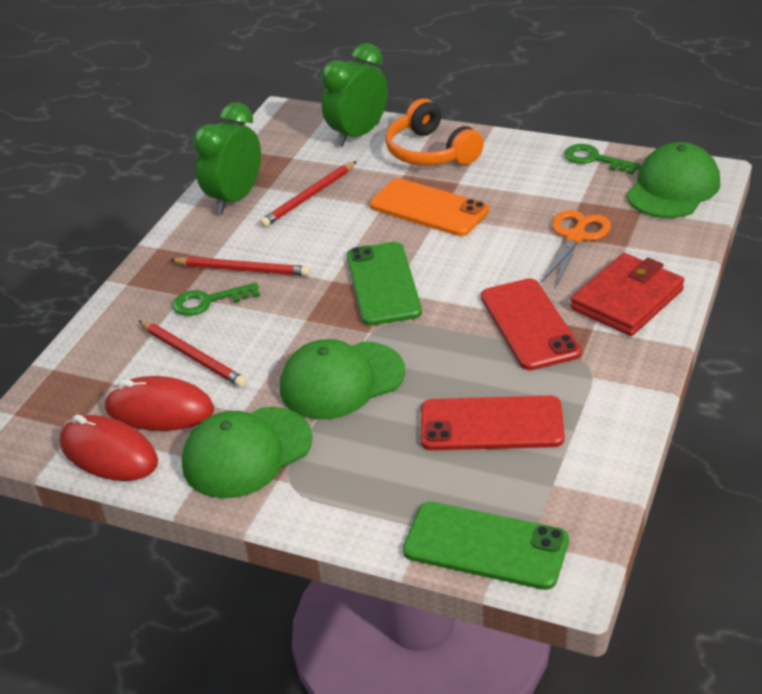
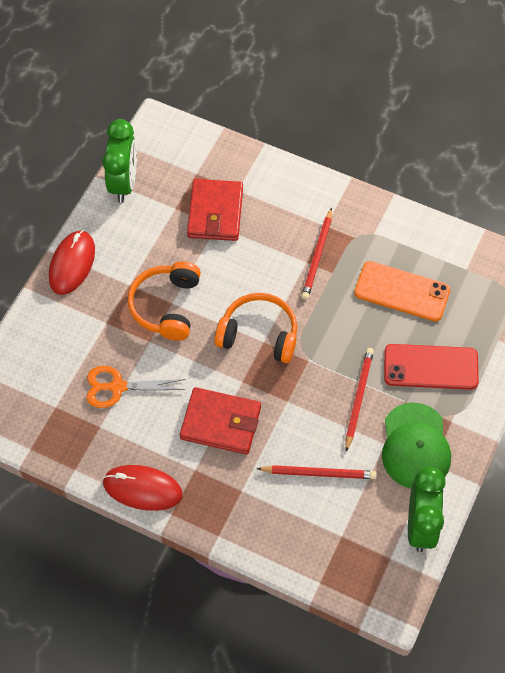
green cap: 3 -> 1
green key: 2 -> 0
green phone: 2 -> 0
orange headphones: 1 -> 2
red phone: 2 -> 1
red wallet: 1 -> 2

